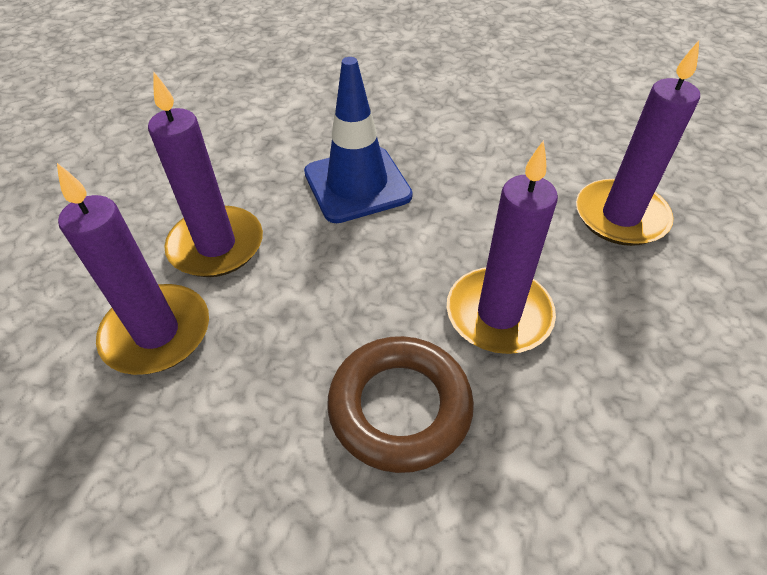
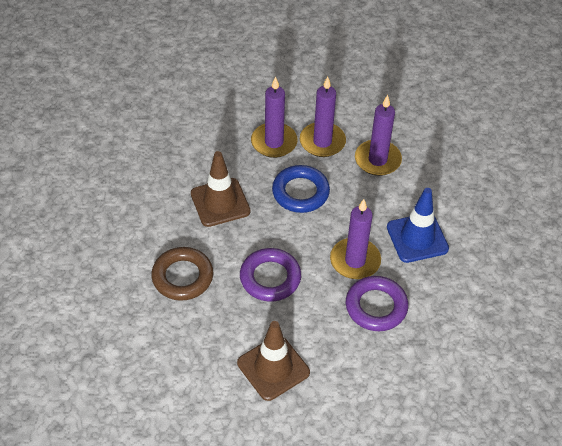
blue ring: 0 -> 1
brown traffic cone: 0 -> 2
purple ring: 0 -> 2

